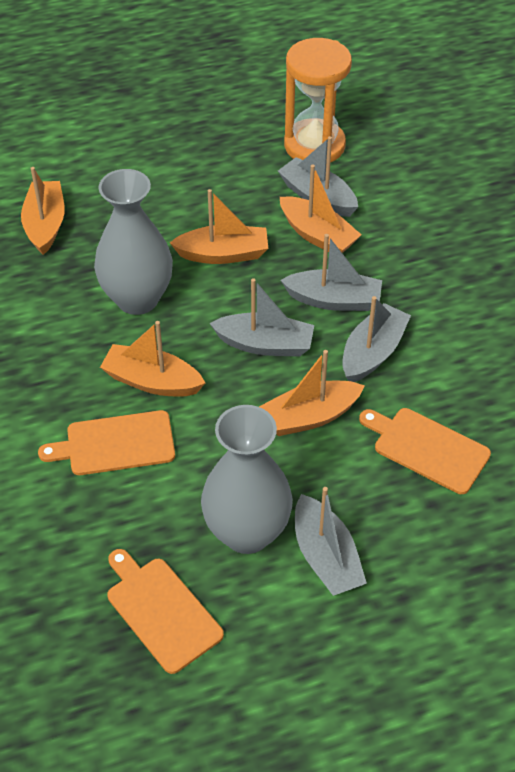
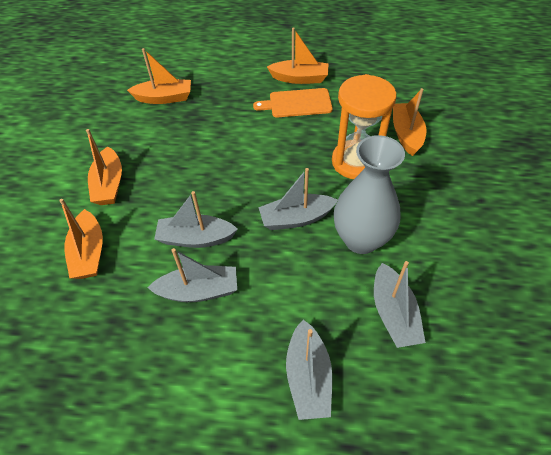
grey vase: 2 -> 1
orange cutting board: 3 -> 1

